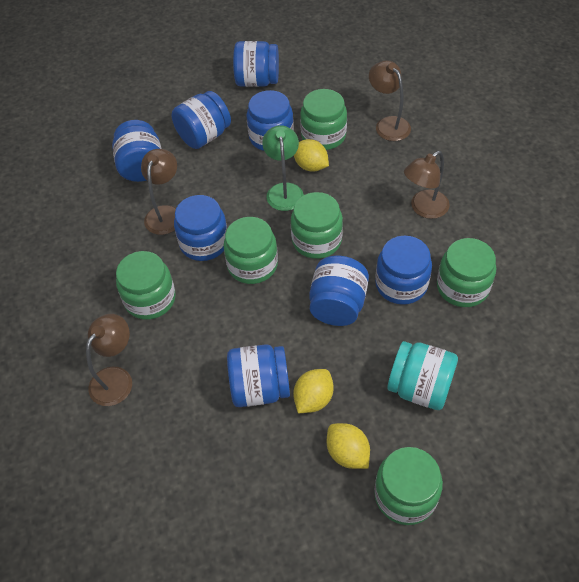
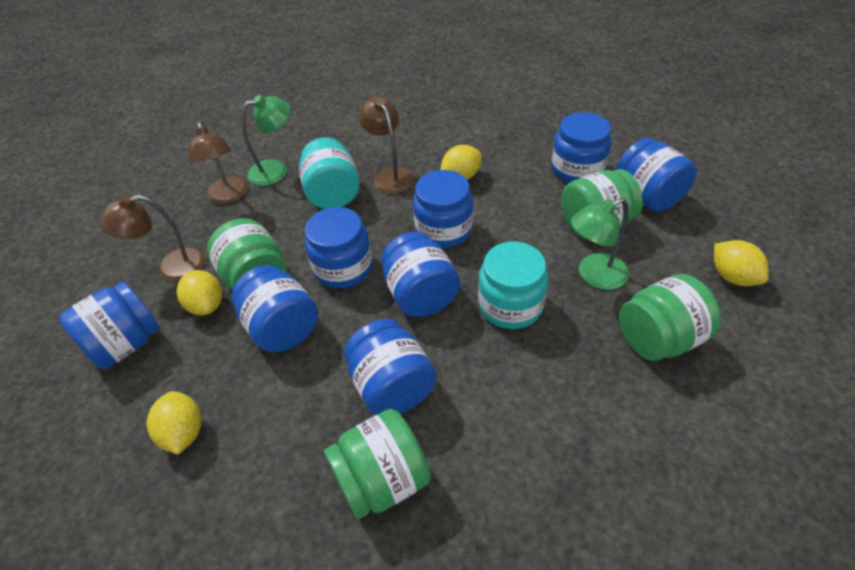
brown lamp: 4 -> 3
green jar: 6 -> 4
green lamp: 1 -> 2
turquoise jar: 1 -> 2
yellow lemon: 3 -> 4

